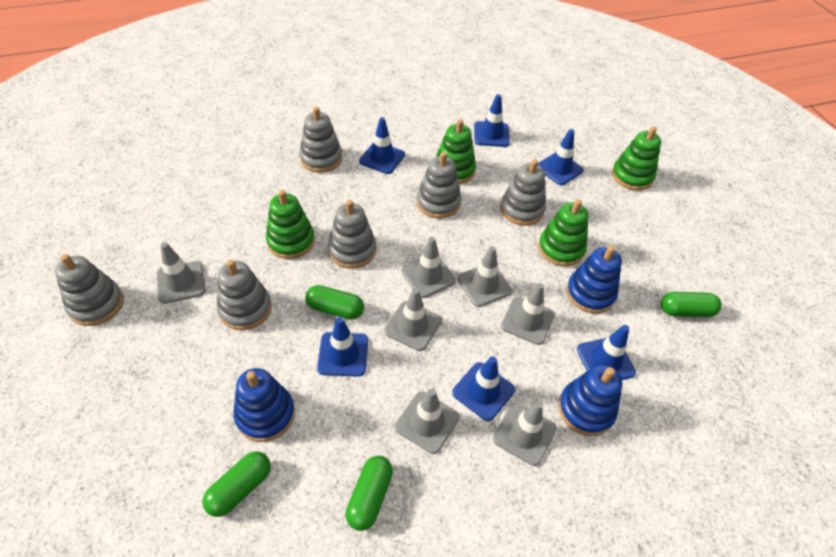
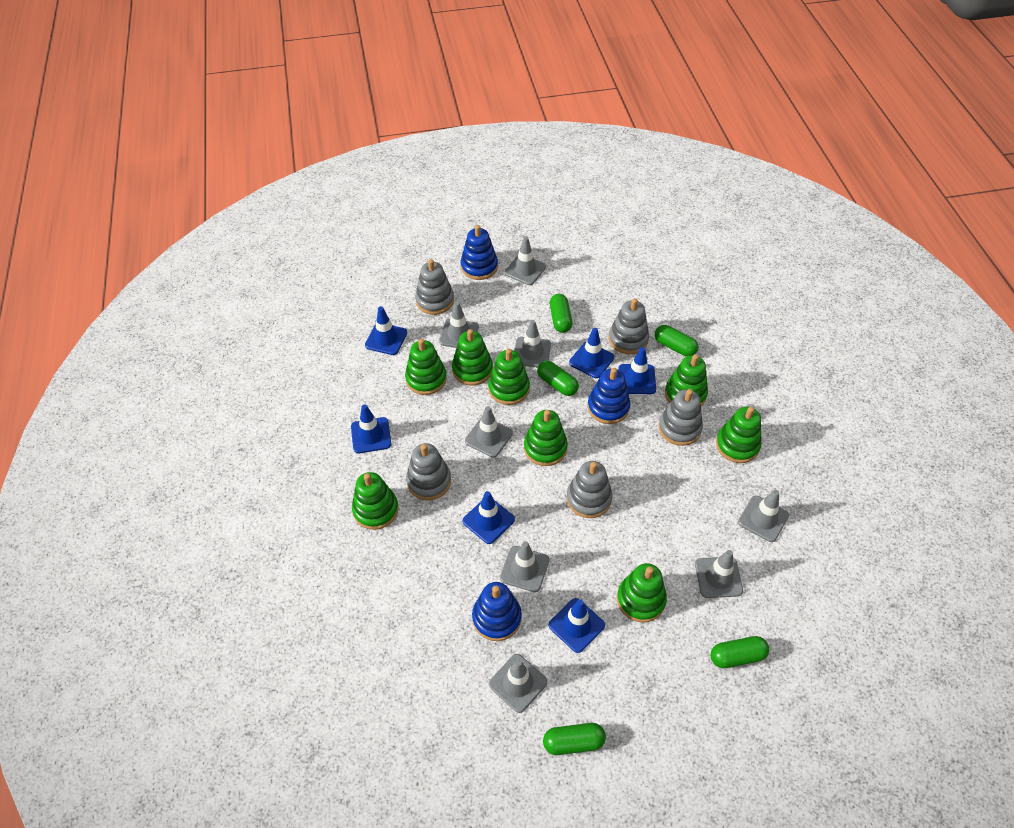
green capsule: 4 -> 5
green stacking toy: 4 -> 8
grey stacking toy: 6 -> 5
grey traffic cone: 7 -> 8

